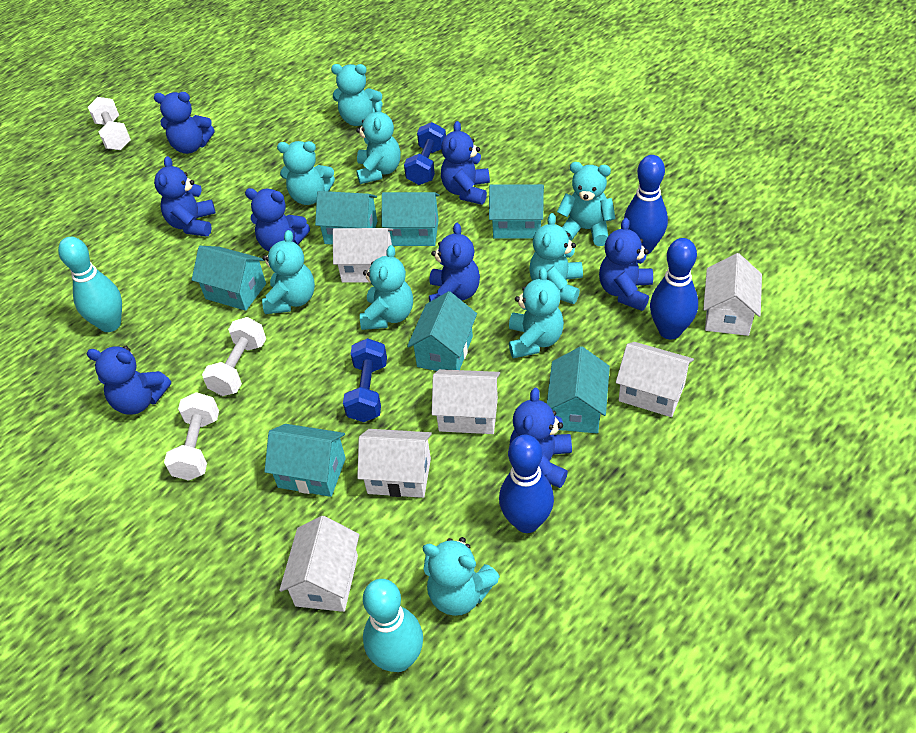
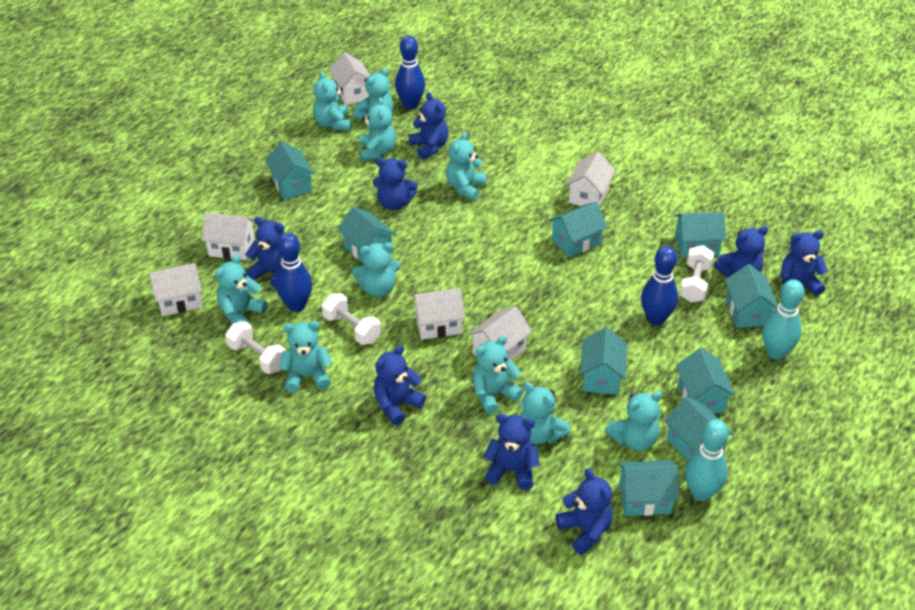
blue dumbbell: 2 -> 0
turquoise house: 7 -> 9
turquoise teddy bear: 9 -> 10

